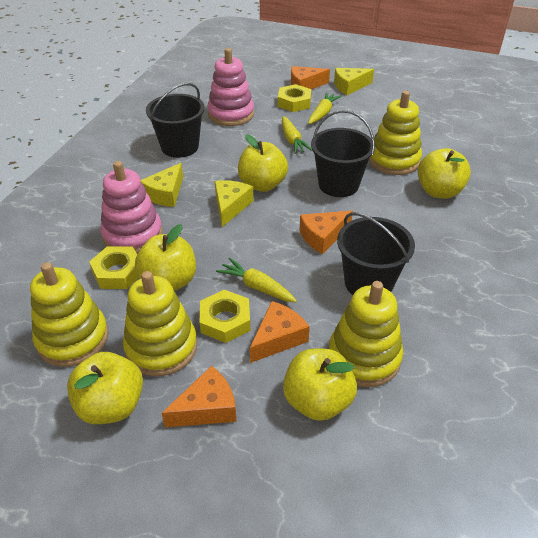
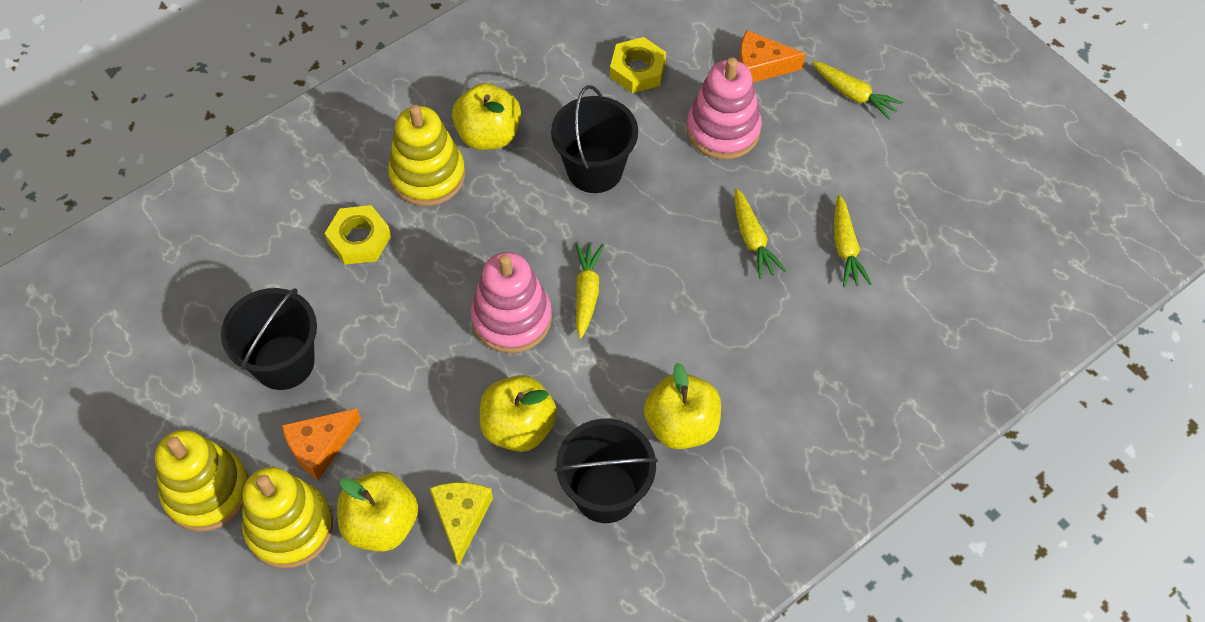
orange cheese: 4 -> 2
yellow apple: 5 -> 4
yellow carrot: 3 -> 4
yellow cheese: 3 -> 1
yellow nut: 3 -> 2
yellow stacking toy: 4 -> 3

